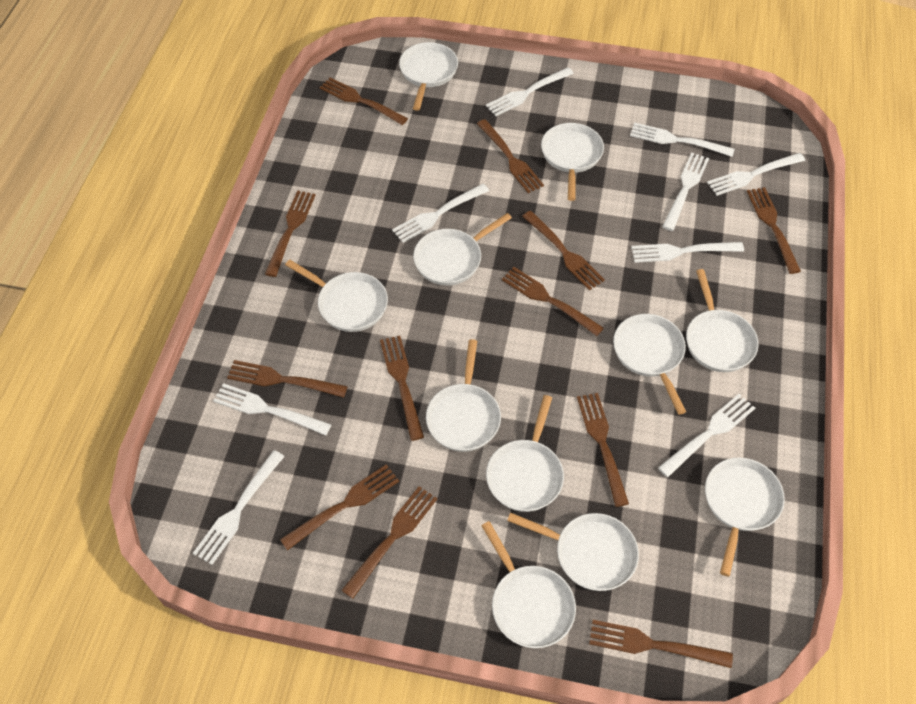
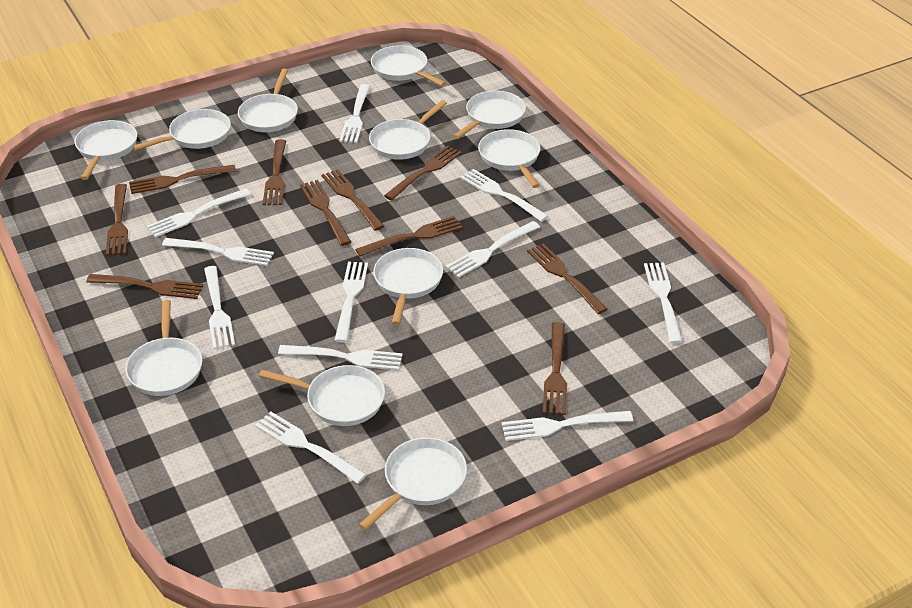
brown fork: 12 -> 10
white fork: 9 -> 11

